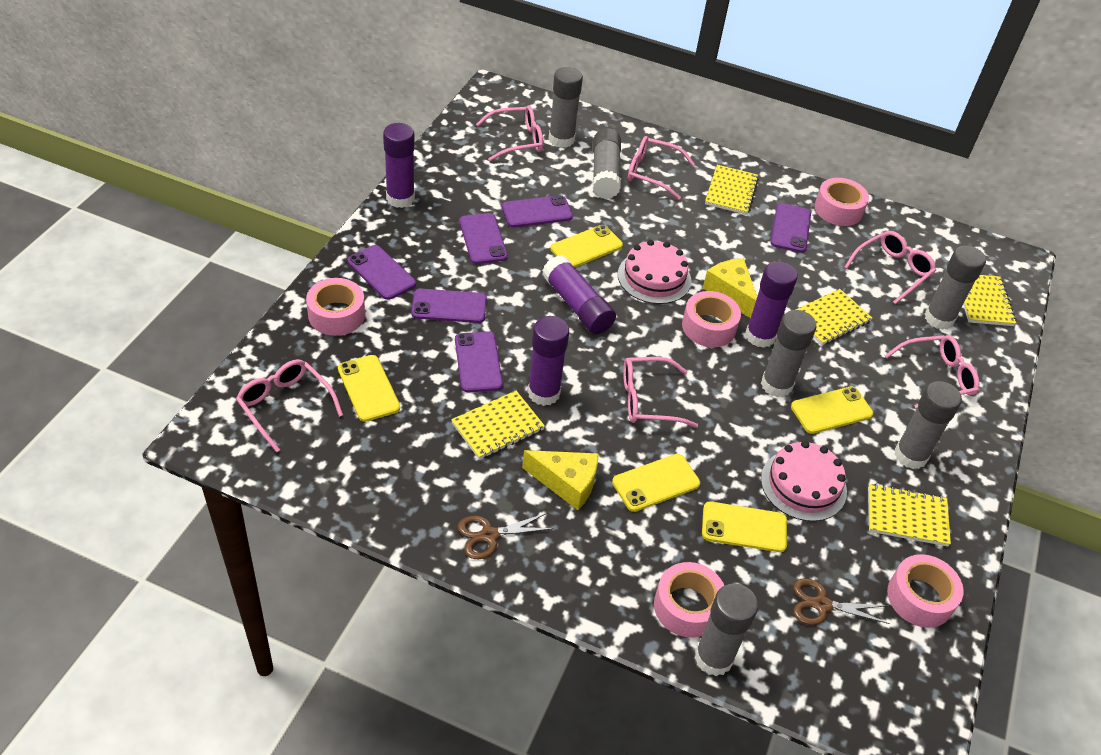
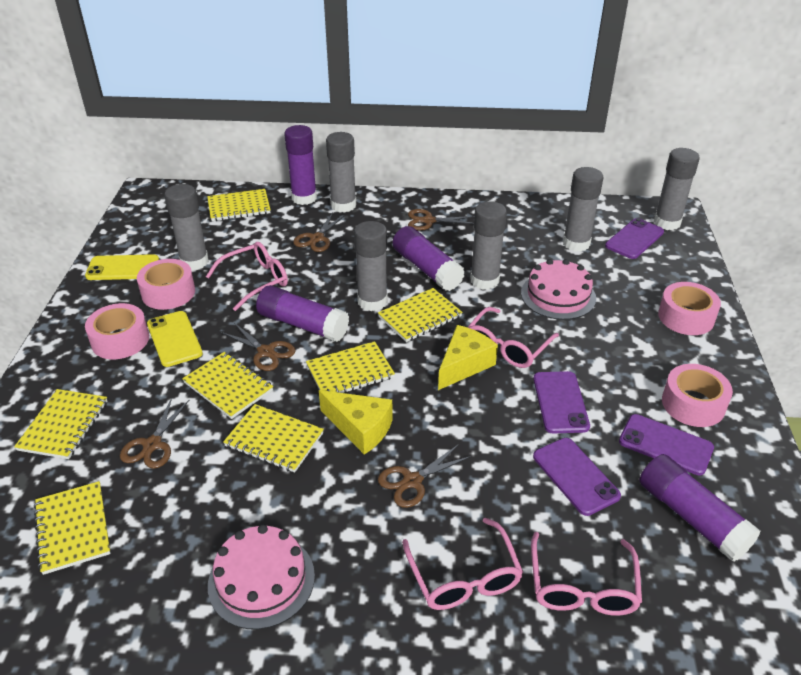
brown scissors: 2 -> 5
pink glasses: 6 -> 4
pink tape: 5 -> 4
purple phone: 6 -> 4
yellow notebook: 5 -> 7
yellow phone: 5 -> 2

